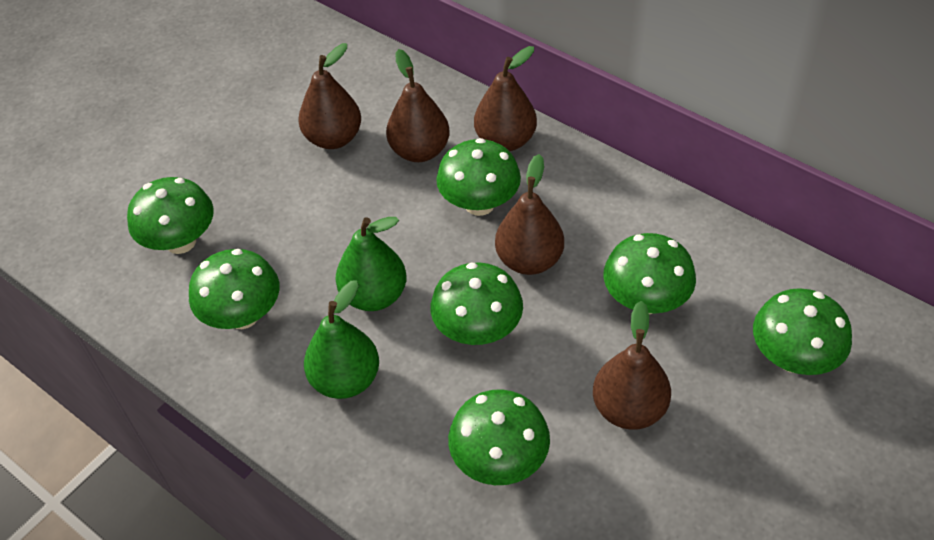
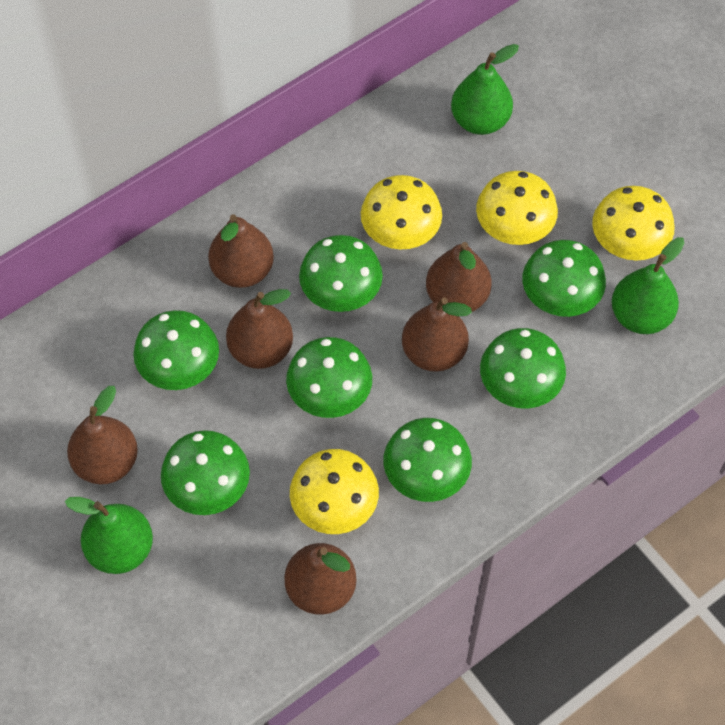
brown pear: 5 -> 6
green pear: 2 -> 3
yellow mushroom: 0 -> 4

